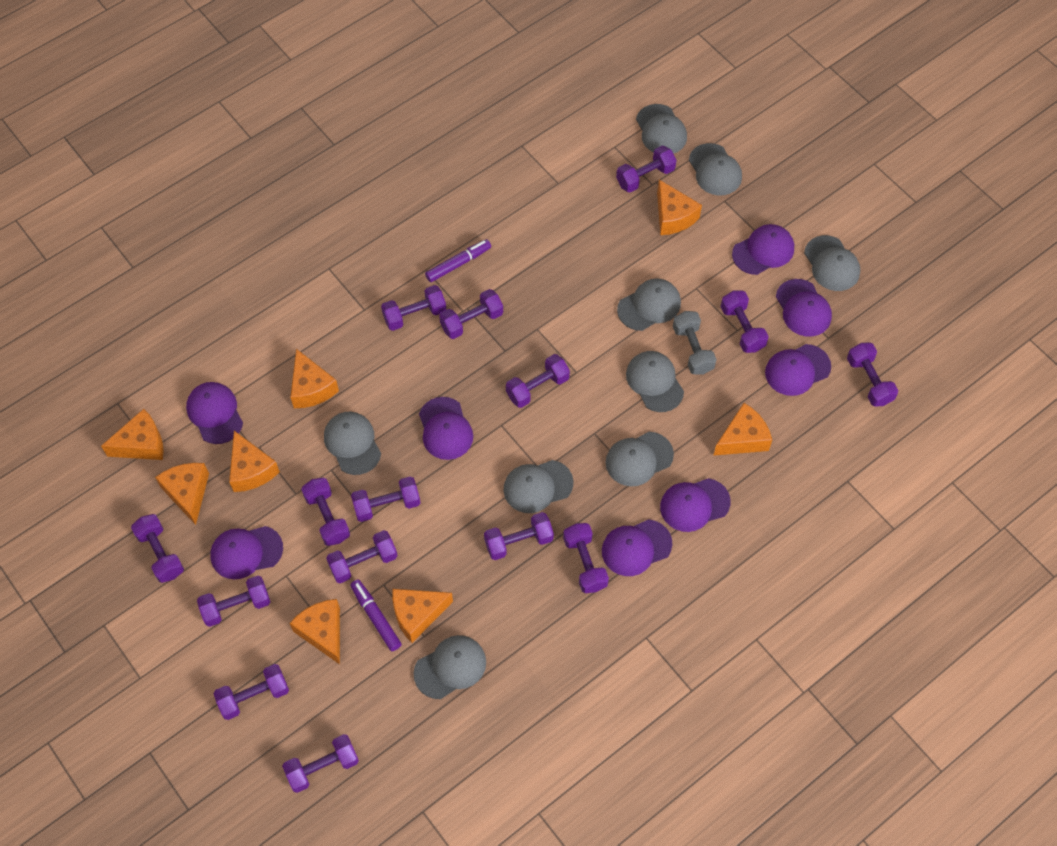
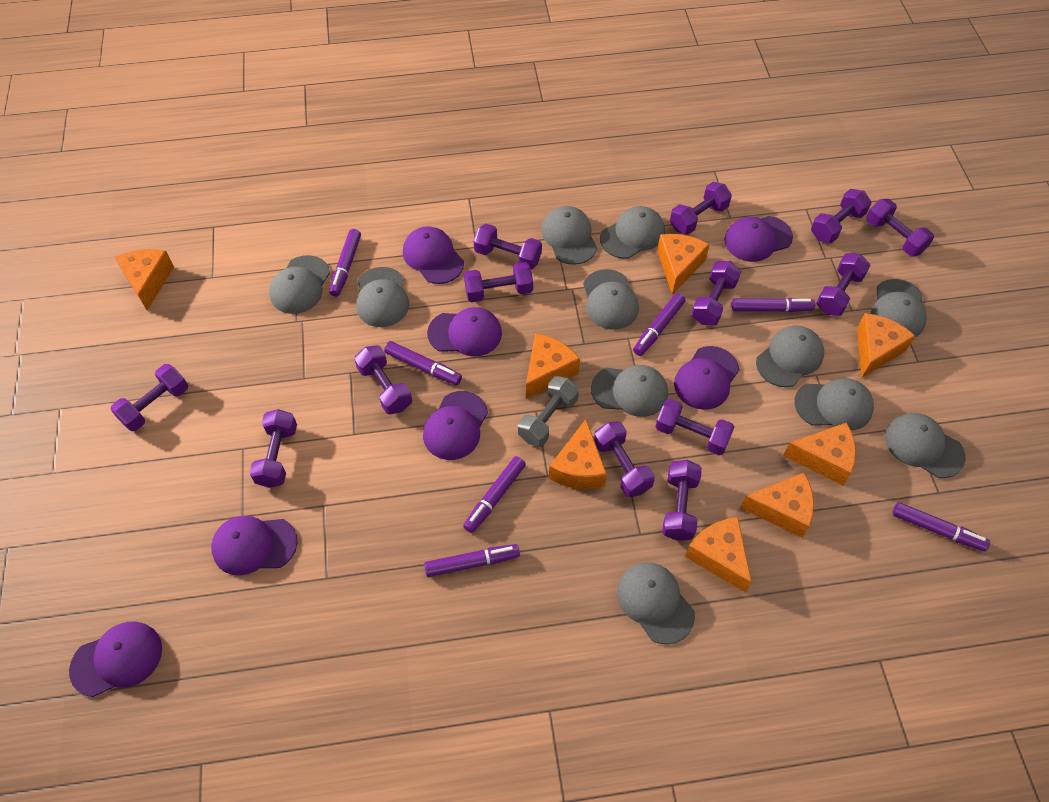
grey cap: 9 -> 11
purple cap: 8 -> 7
purple dumbbell: 15 -> 13
purple marker: 2 -> 7

